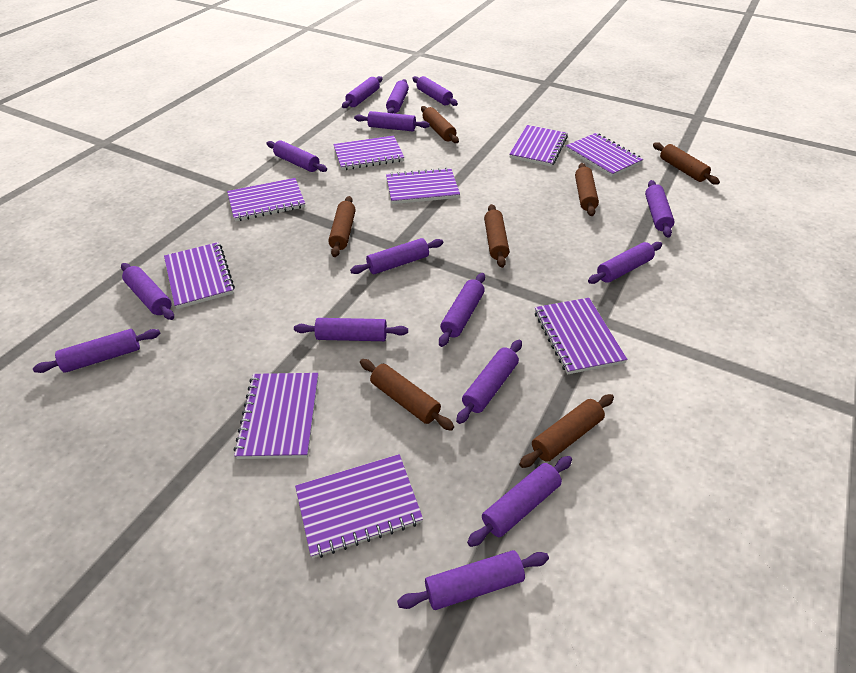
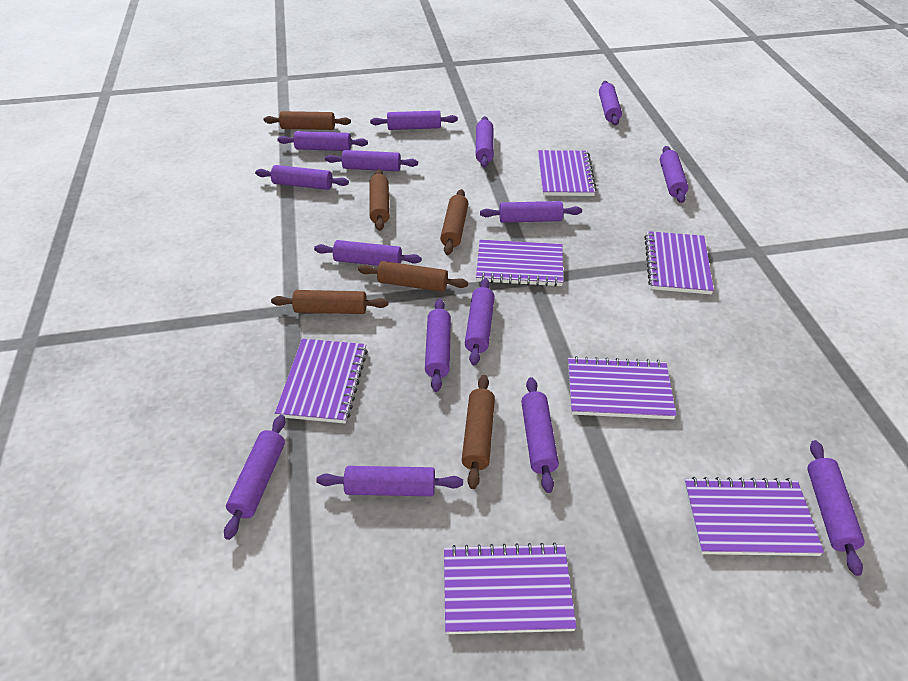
brown rolling pin: 7 -> 6
purple notebook: 9 -> 7

